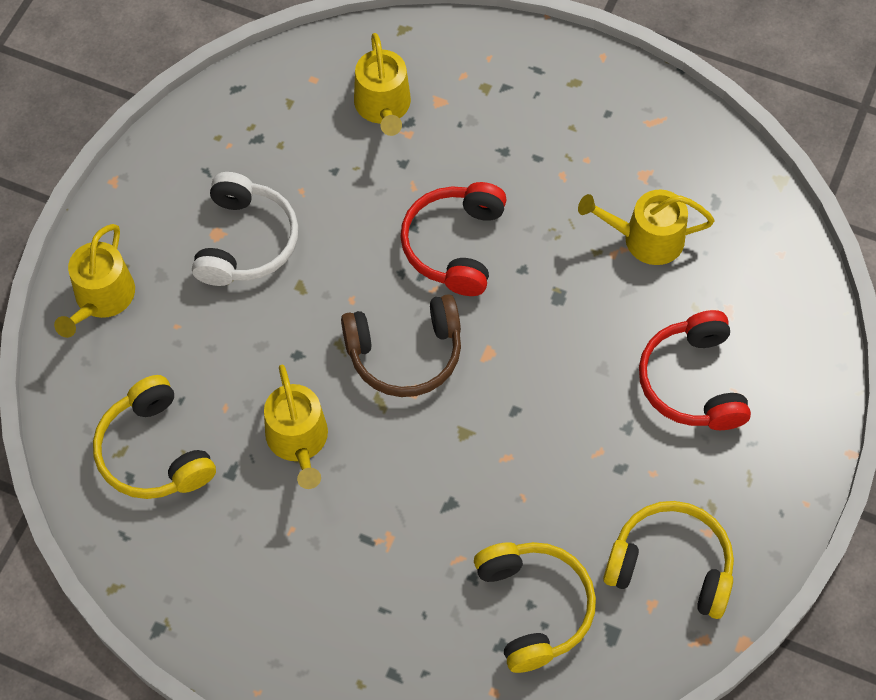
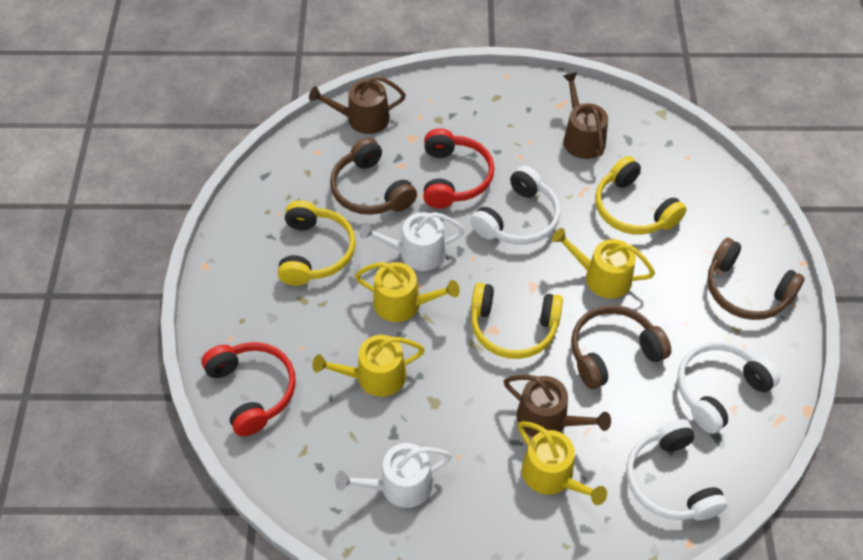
brown headphones: 1 -> 3
brown watering can: 0 -> 3
white headphones: 1 -> 3
white watering can: 0 -> 2

